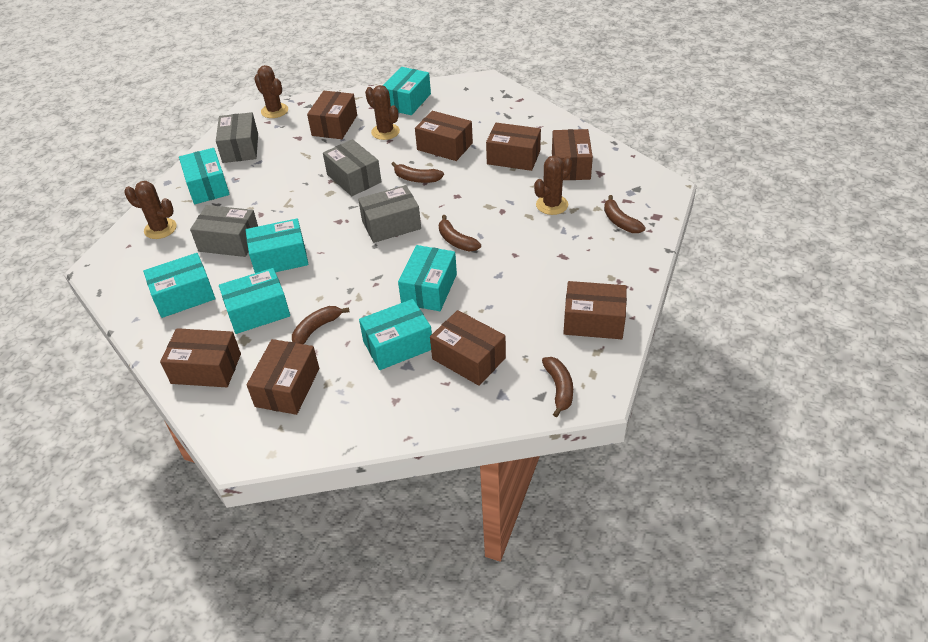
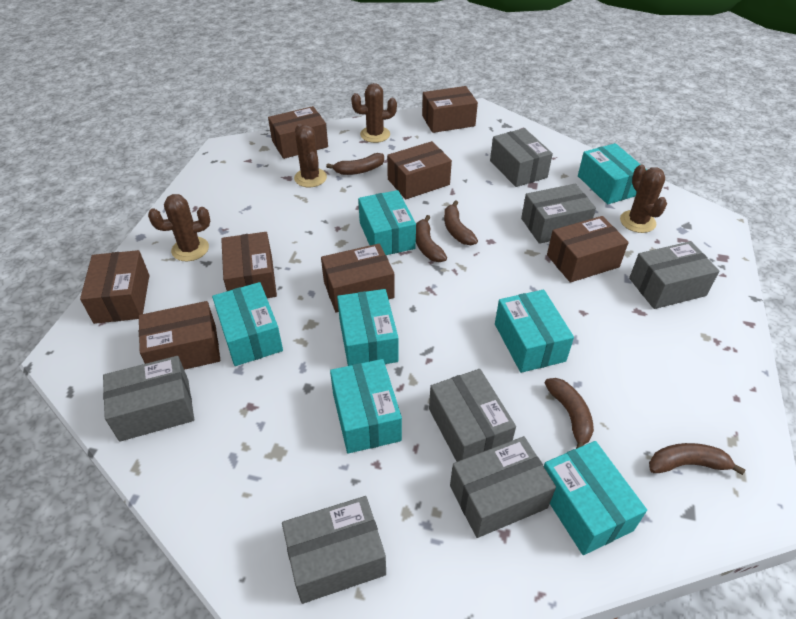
grey box: 4 -> 7

